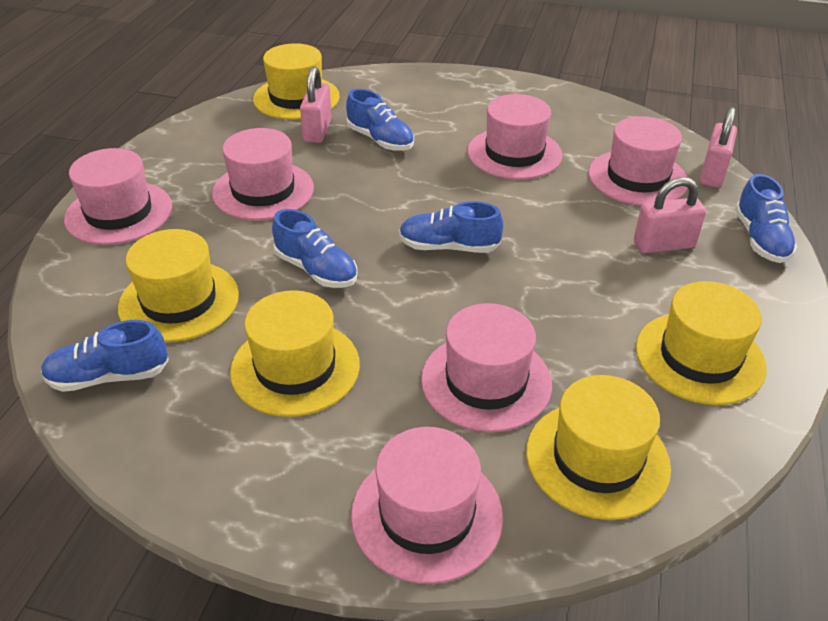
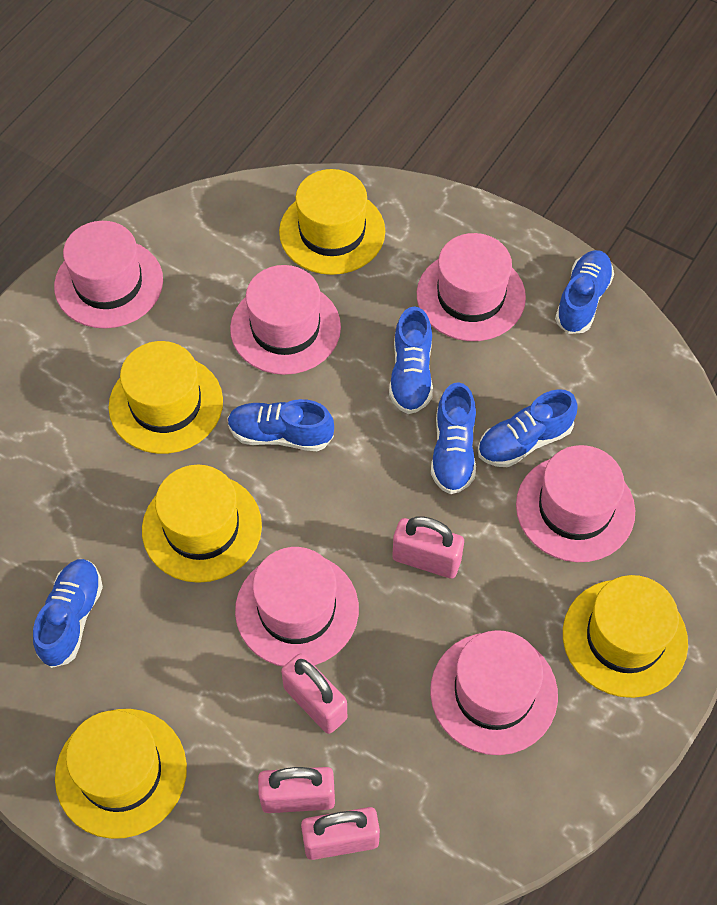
blue shoe: 5 -> 6
pink padlock: 3 -> 4

